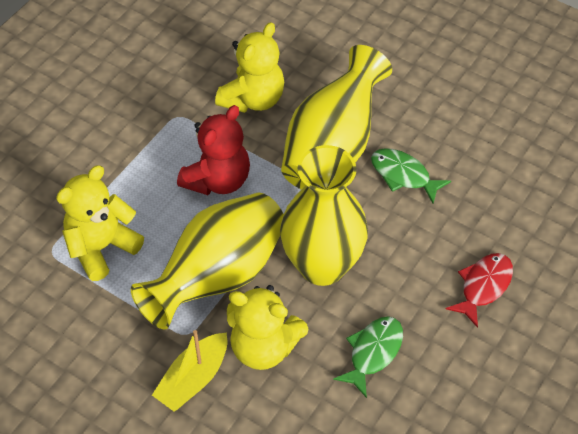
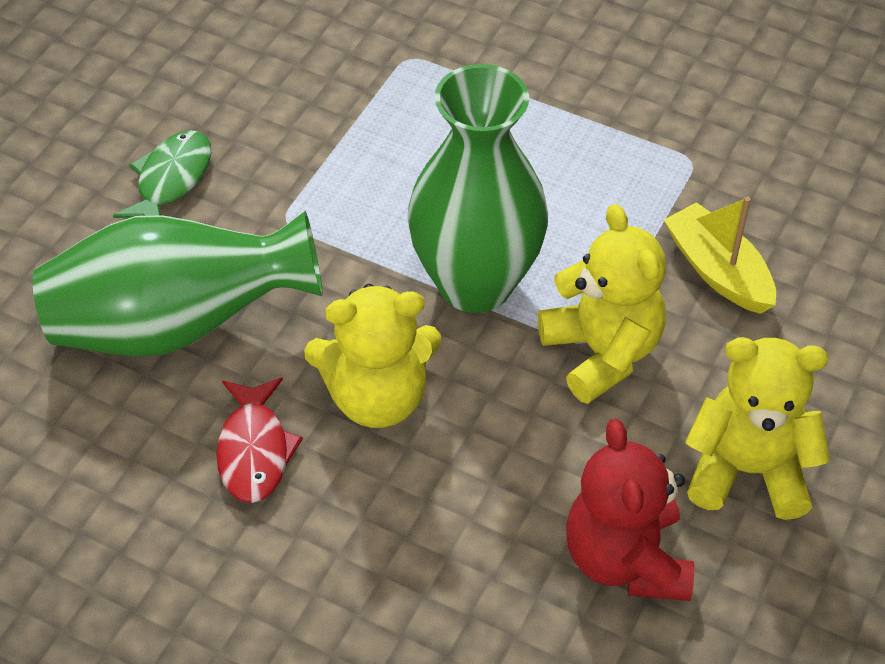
green fish: 2 -> 1
green vase: 0 -> 2
yellow vase: 3 -> 0

